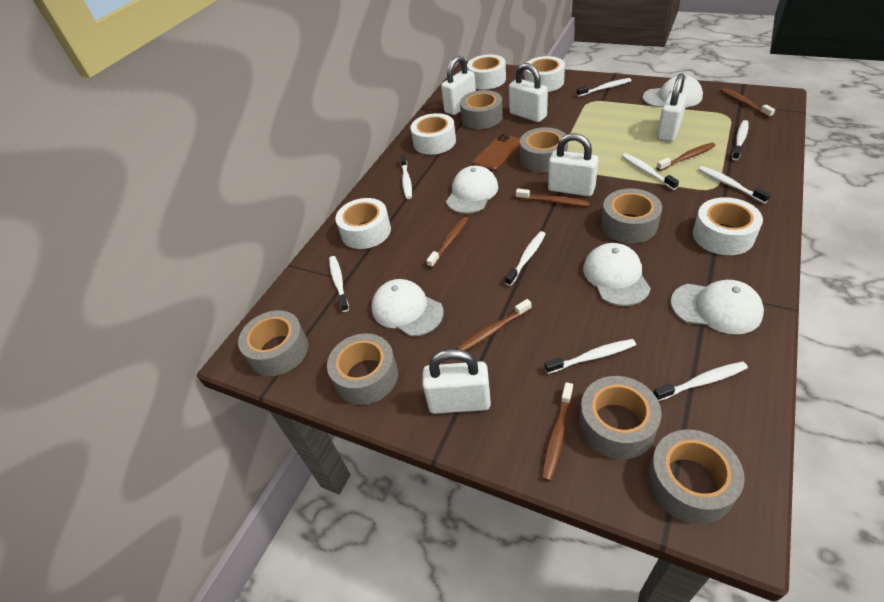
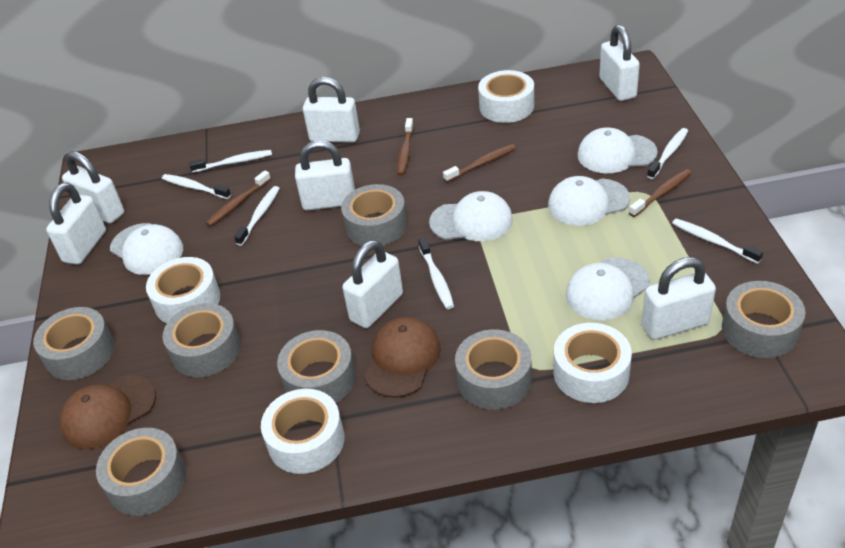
brown cap: 0 -> 2
brown phone: 1 -> 0
brown toothbrush: 6 -> 4
white padlock: 5 -> 7
white tape: 5 -> 4
white toothbrush: 9 -> 6

